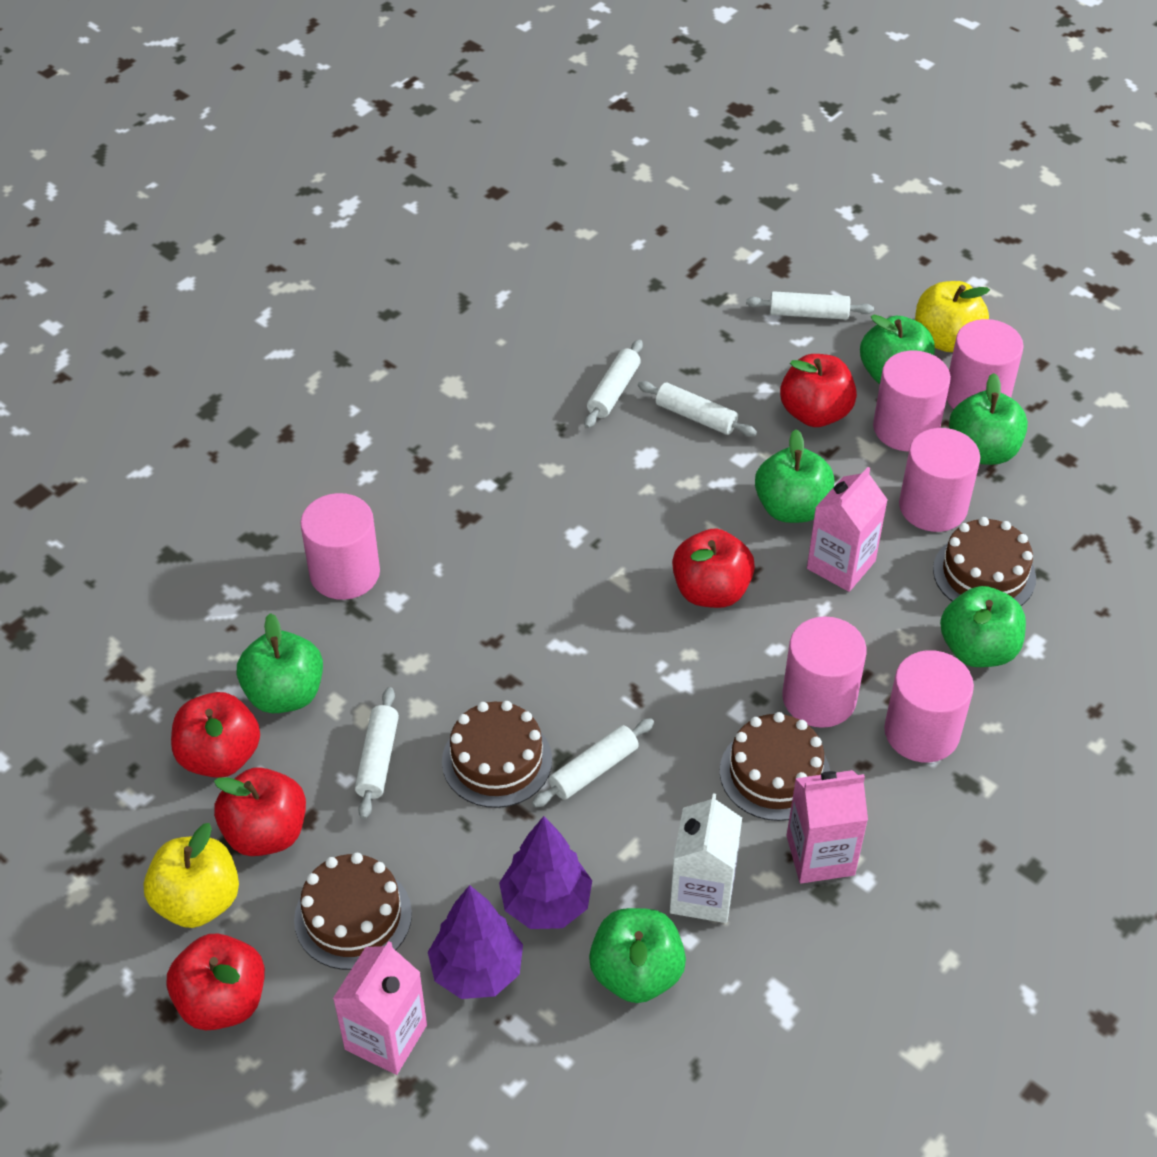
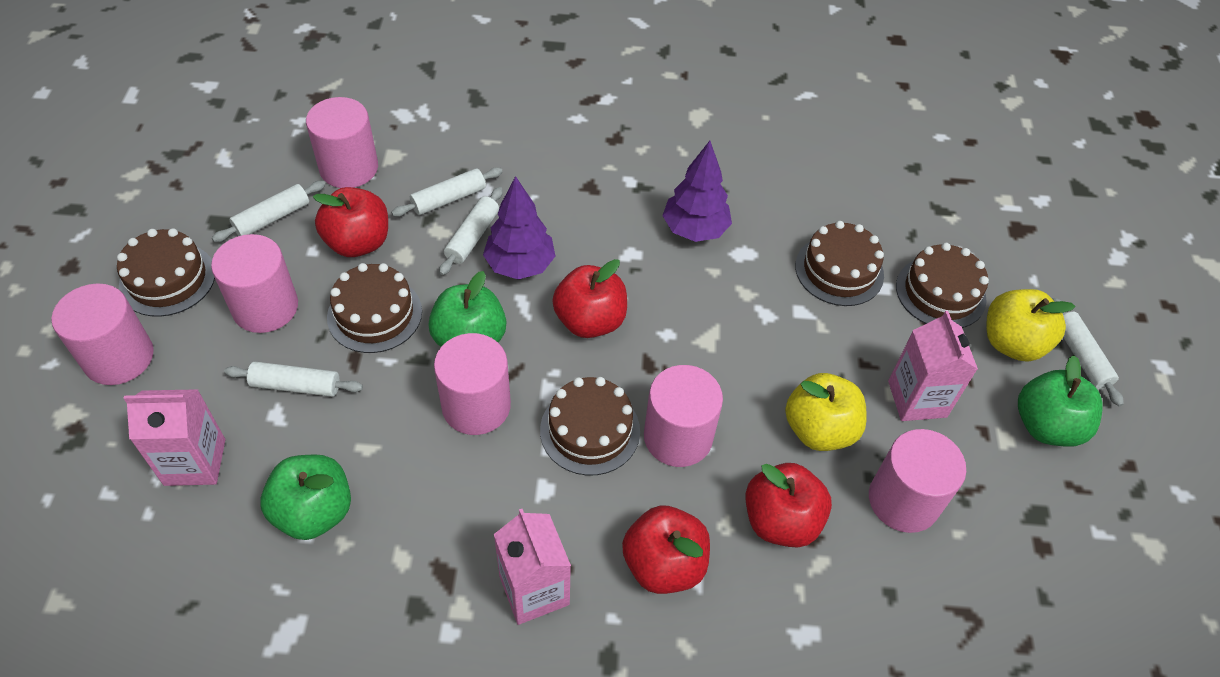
brown cake: 4 -> 5
green apple: 6 -> 3
red apple: 5 -> 4
white carton: 1 -> 0

